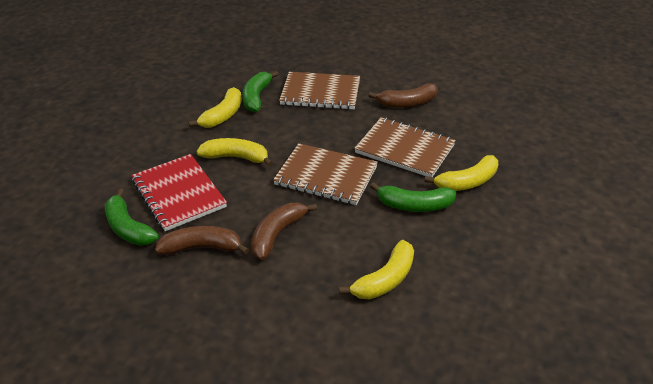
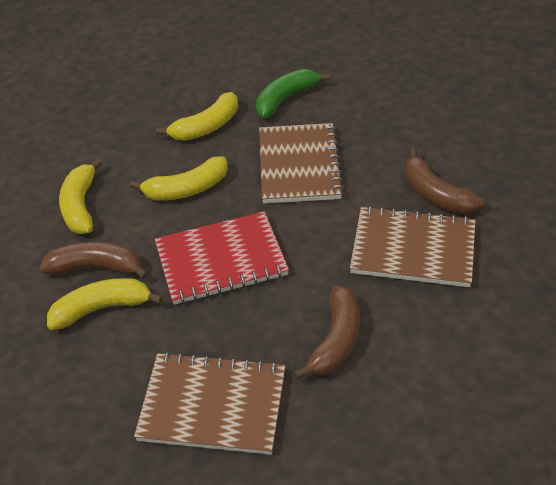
green banana: 3 -> 1

